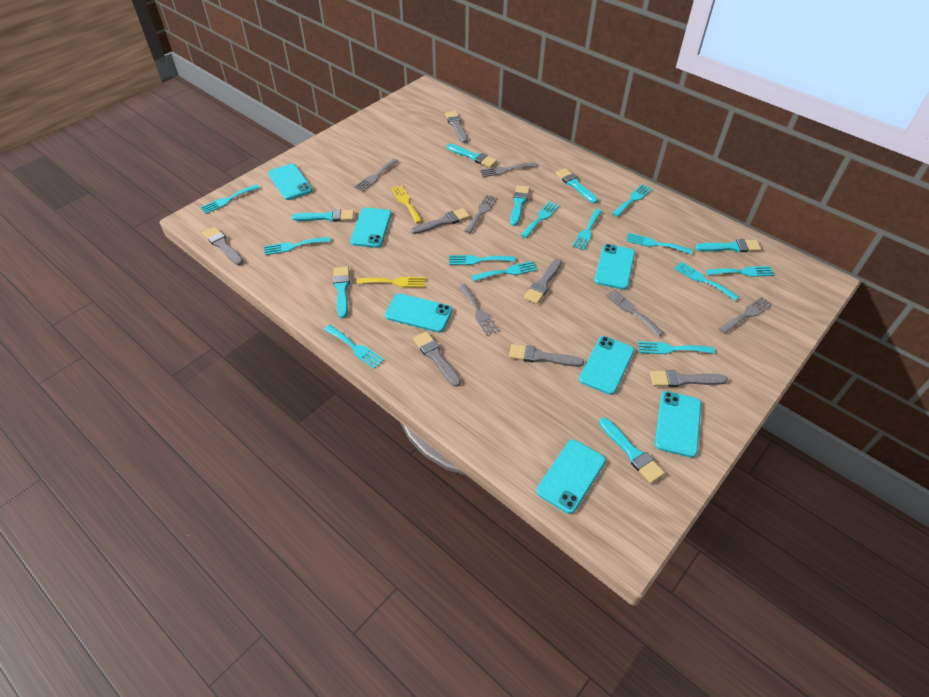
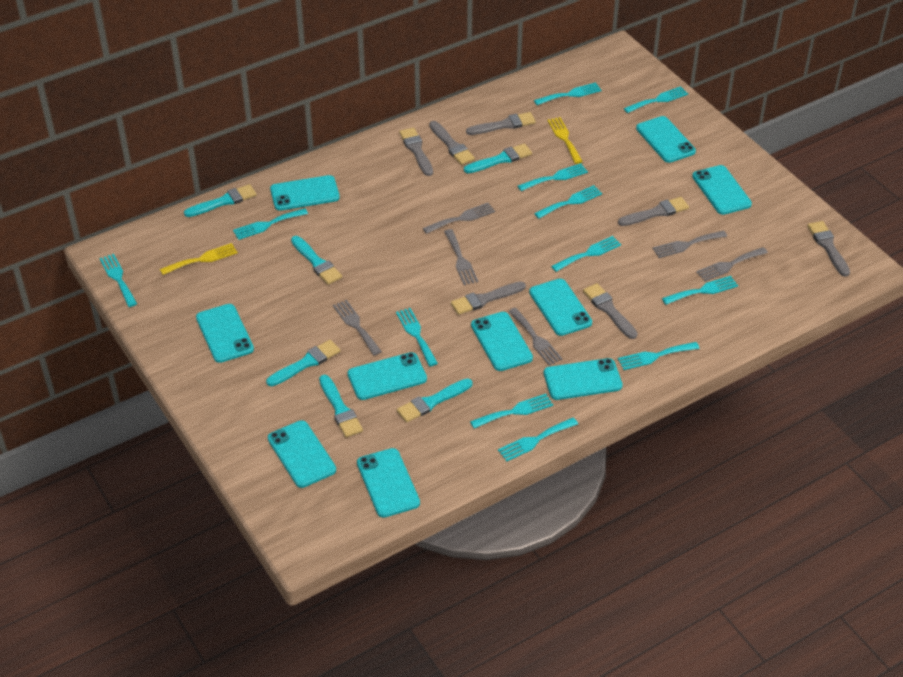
turquoise brush: 7 -> 6
turquoise phone: 7 -> 10

